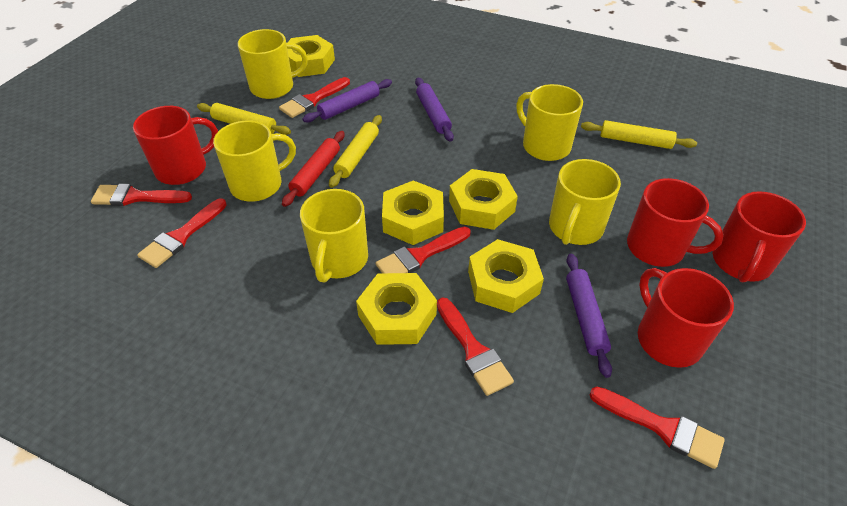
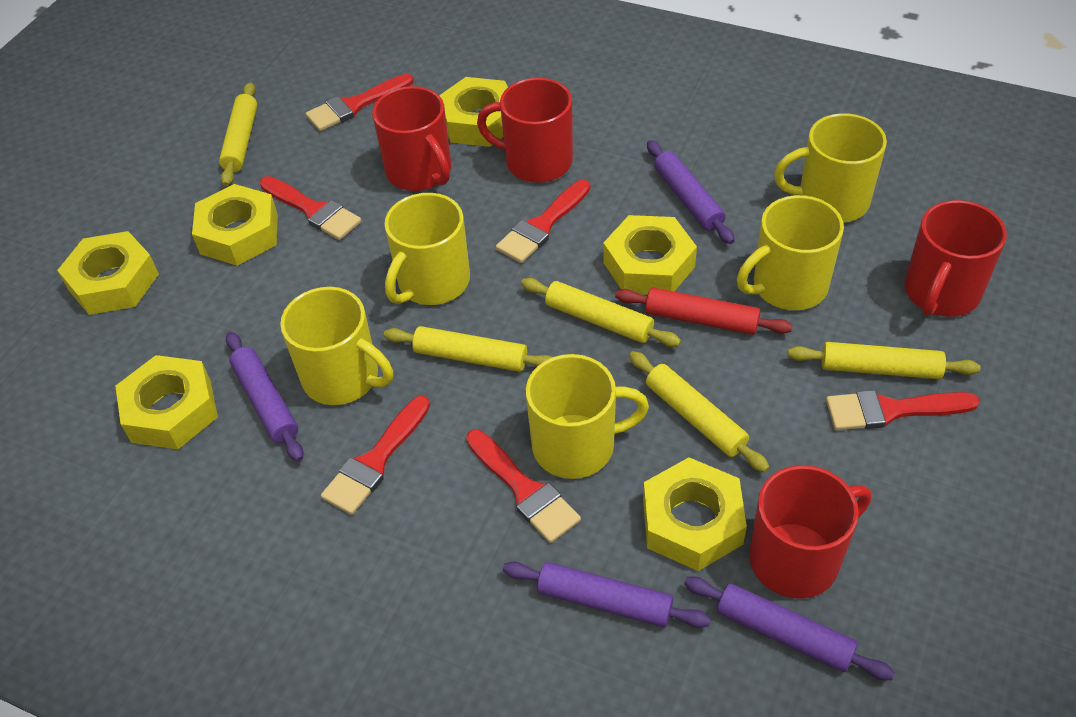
purple rolling pin: 3 -> 4
yellow nut: 5 -> 6
yellow rolling pin: 3 -> 5

